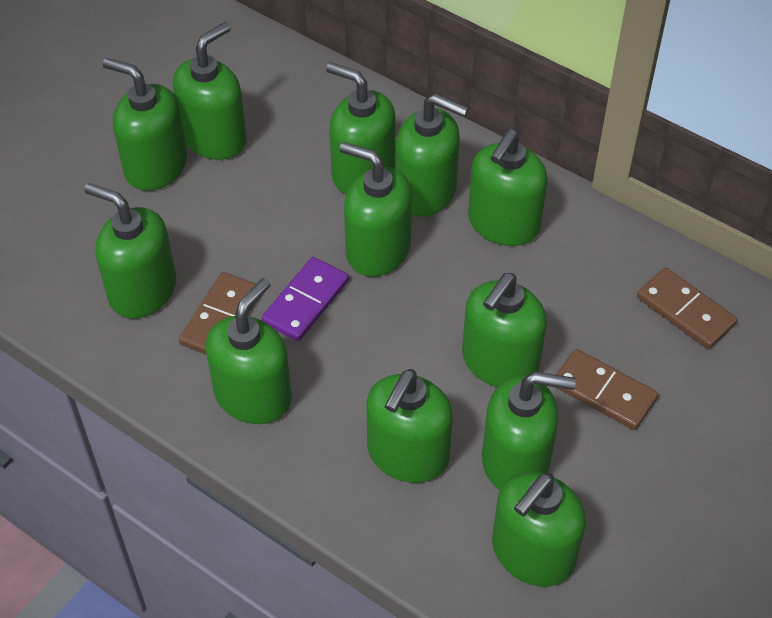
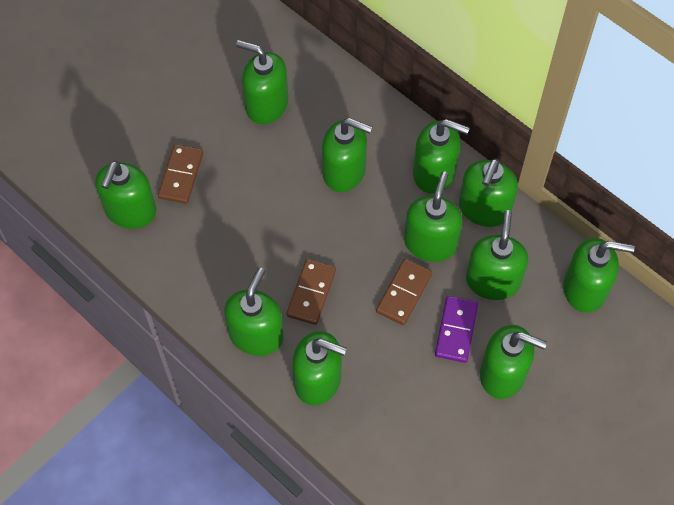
green soap dispenser: 12 -> 11

